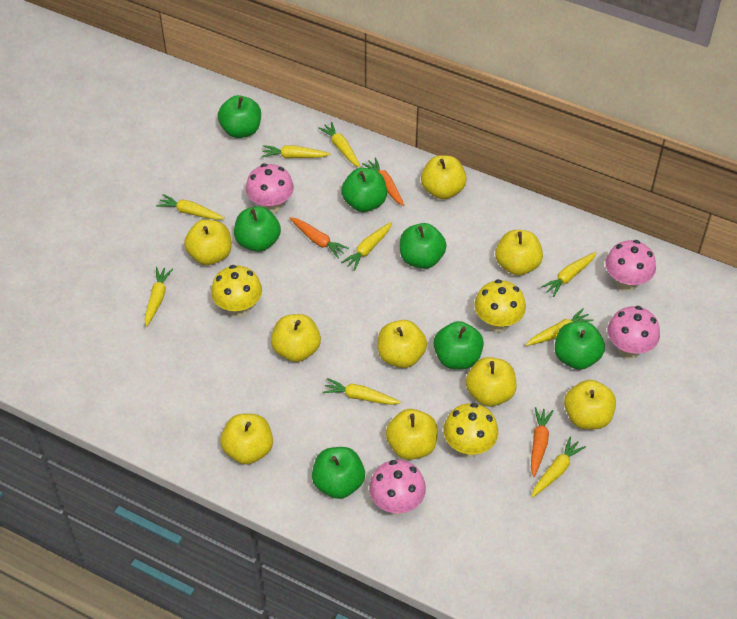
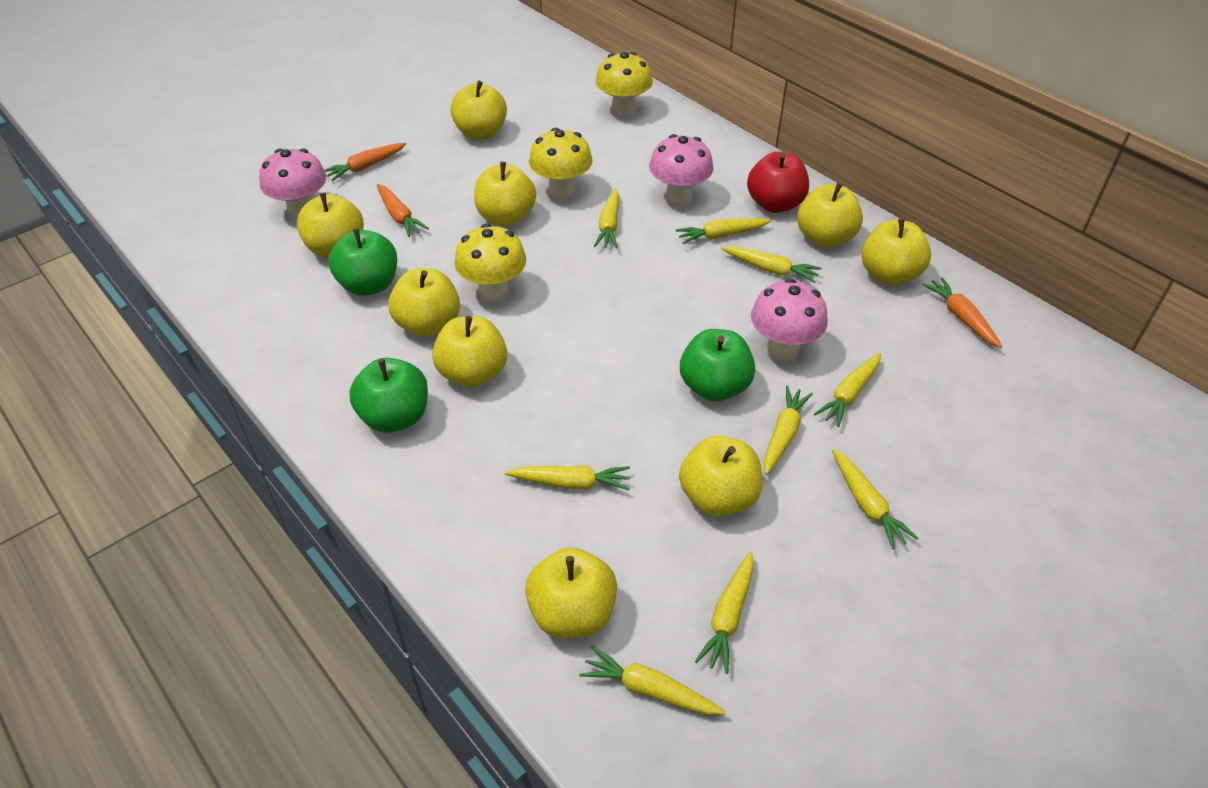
green apple: 7 -> 3
pink mushroom: 4 -> 3
red apple: 0 -> 1

